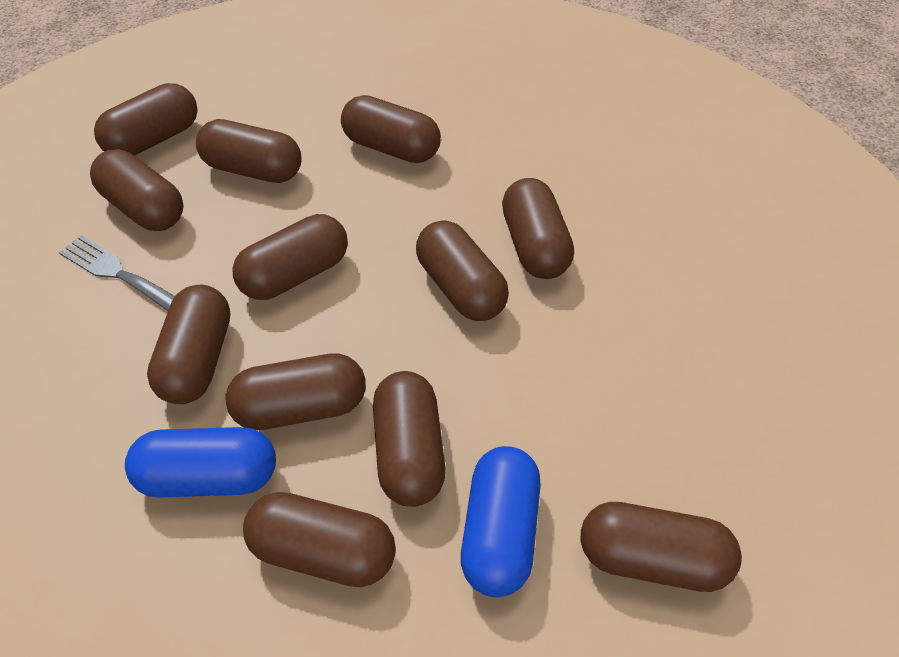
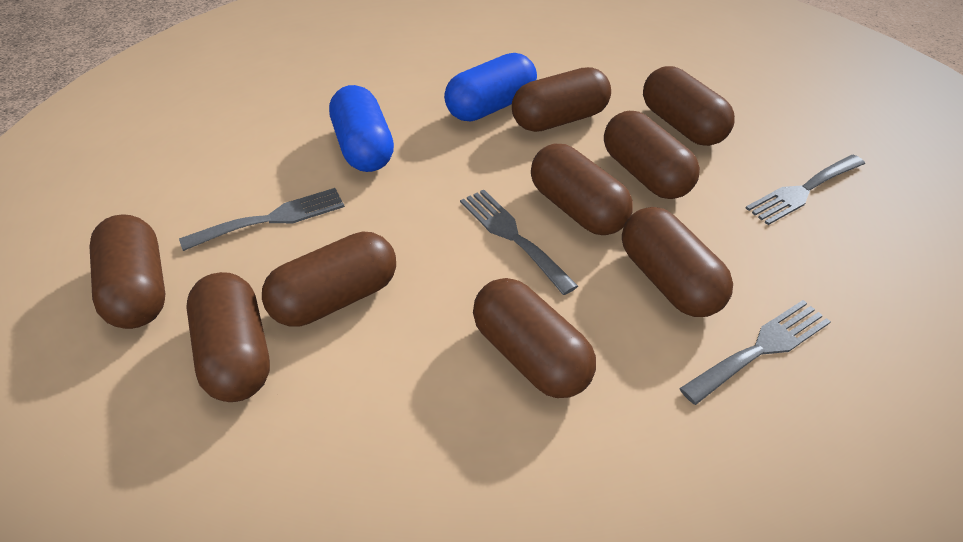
brown capsule: 12 -> 9
grey fork: 1 -> 4

